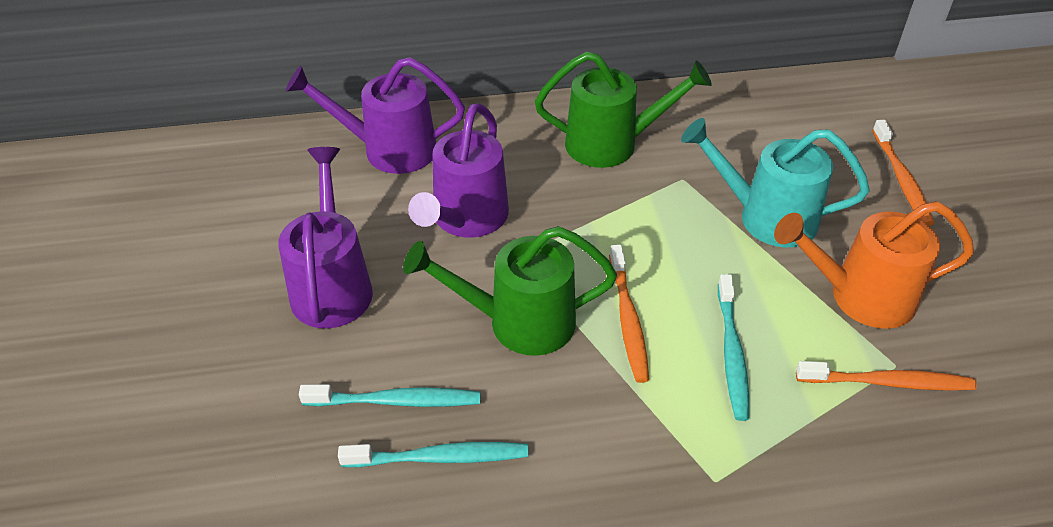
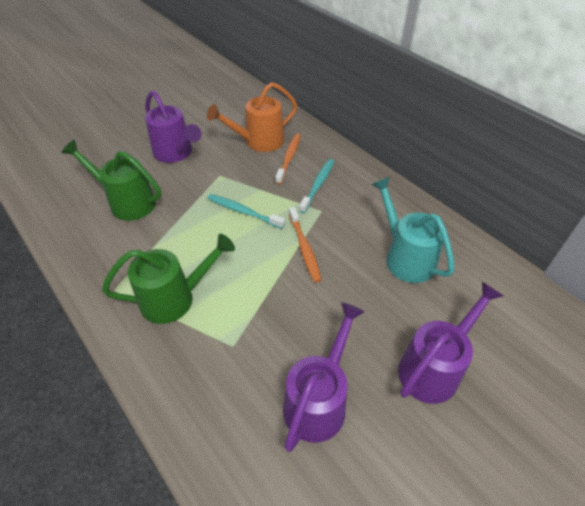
orange toothbrush: 3 -> 2
turquoise toothbrush: 3 -> 2

